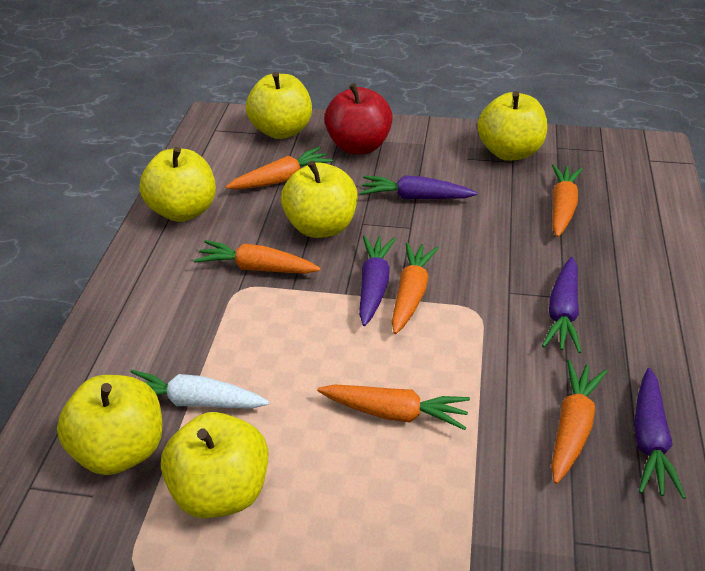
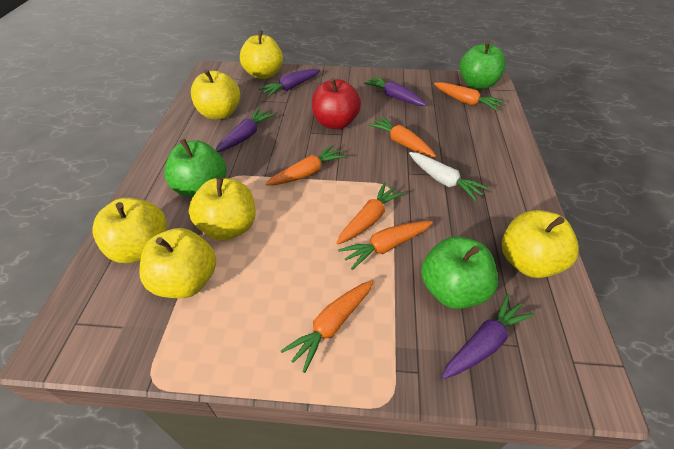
green apple: 0 -> 3

